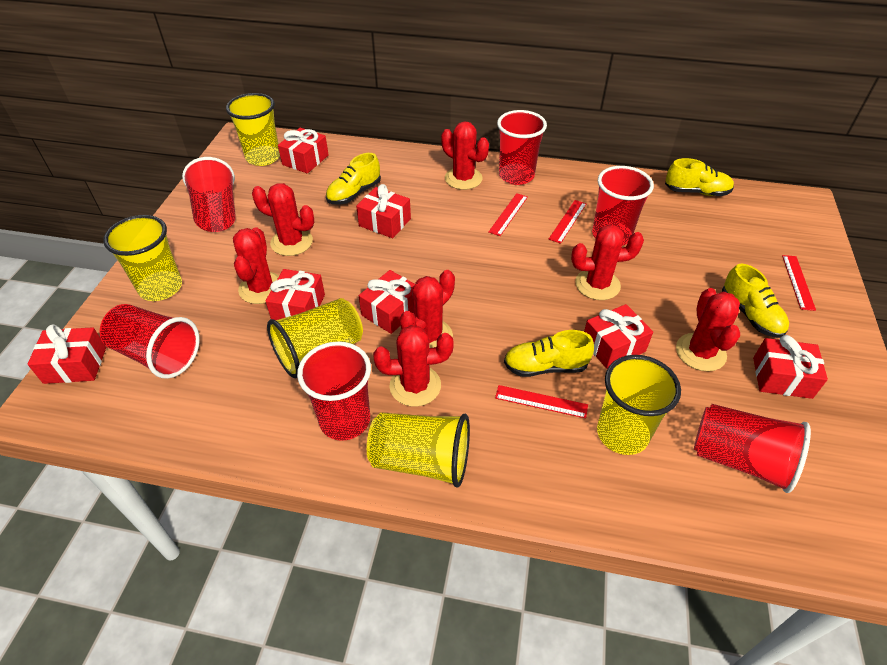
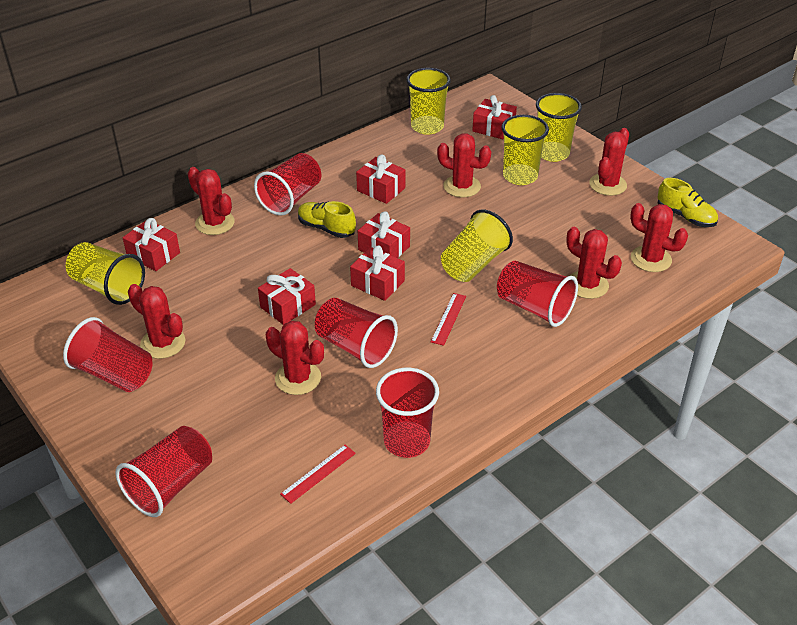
red gift: 7 -> 6
red ruler: 4 -> 2
yellow shoe: 4 -> 2

